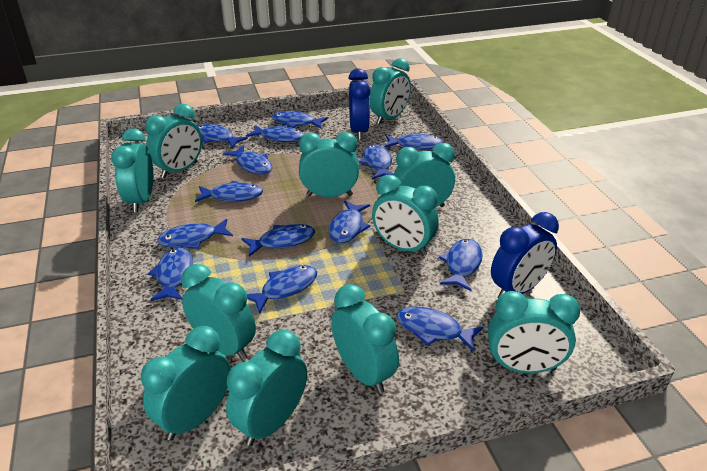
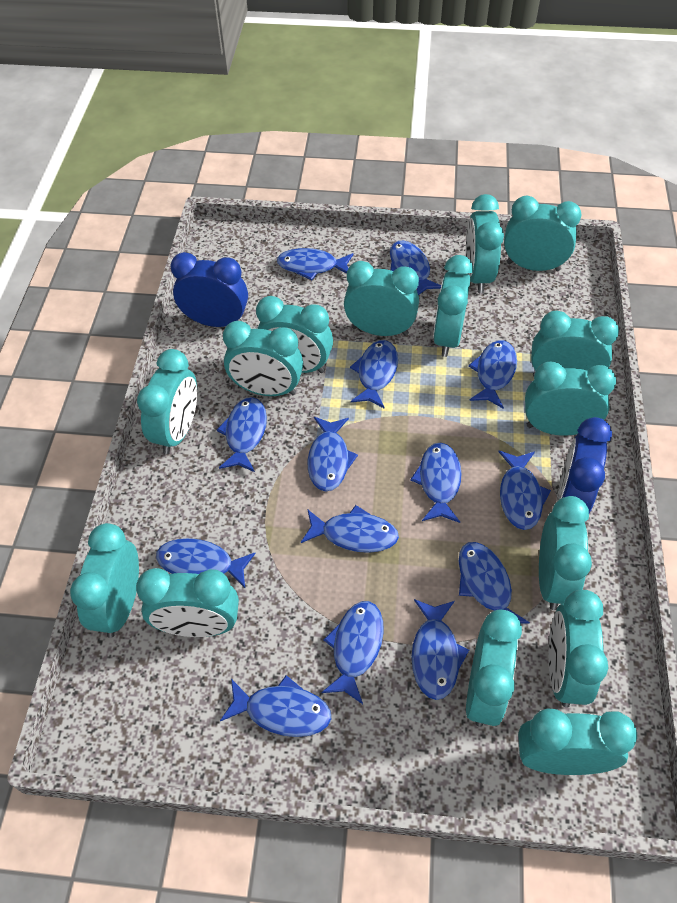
turquoise clock: 11 -> 15

